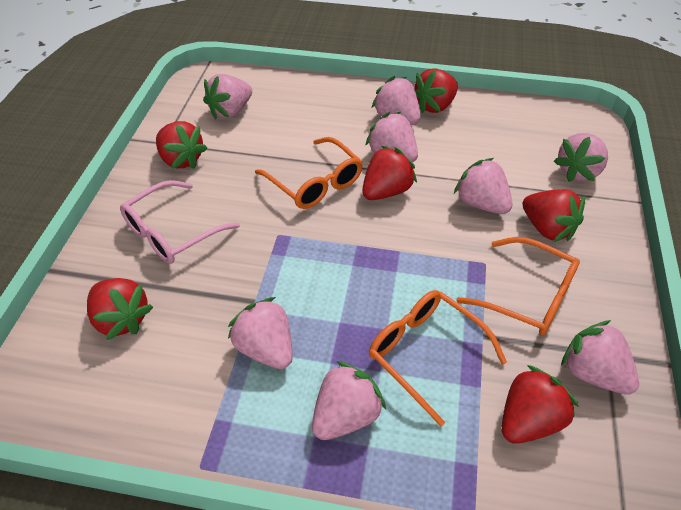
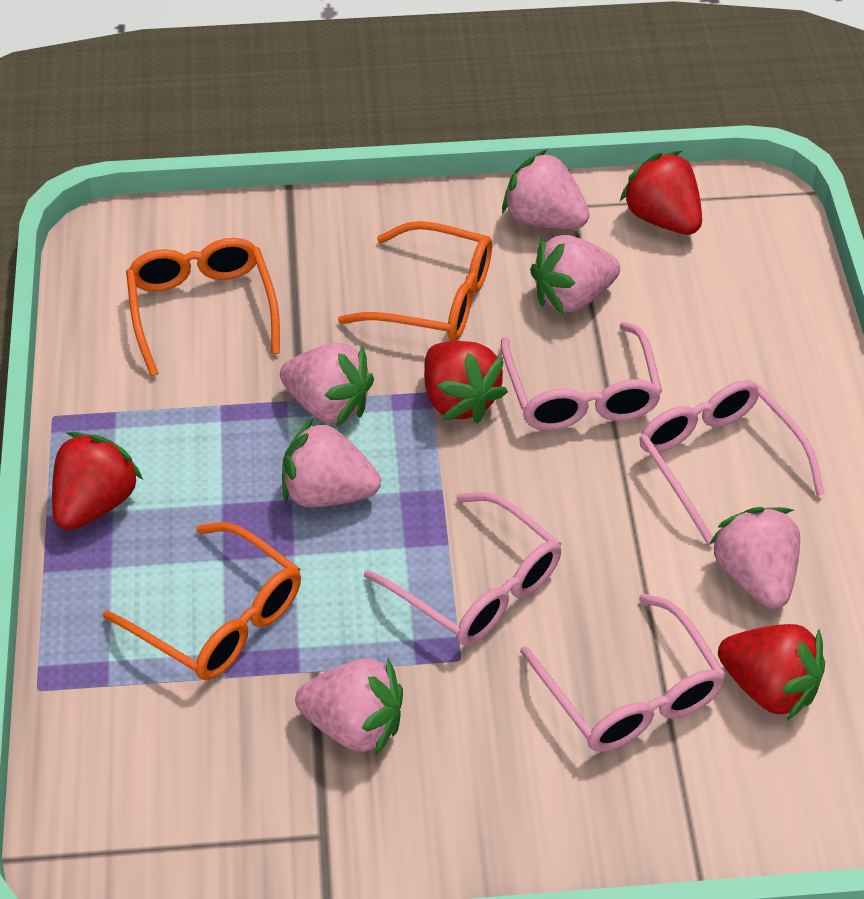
pink glasses: 1 -> 4
pink strawberry: 8 -> 6
red strawberry: 6 -> 4

